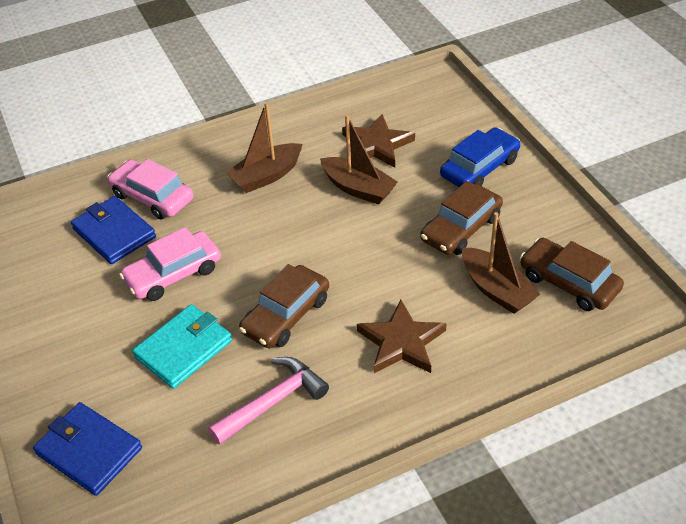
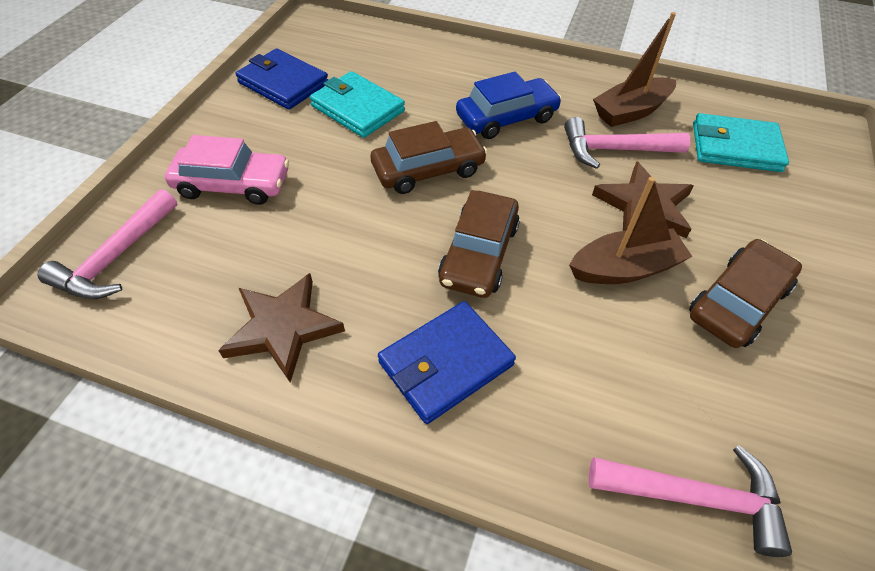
brown boat: 3 -> 2
pink car: 2 -> 1
pink hammer: 1 -> 3
turquoise wallet: 1 -> 2

